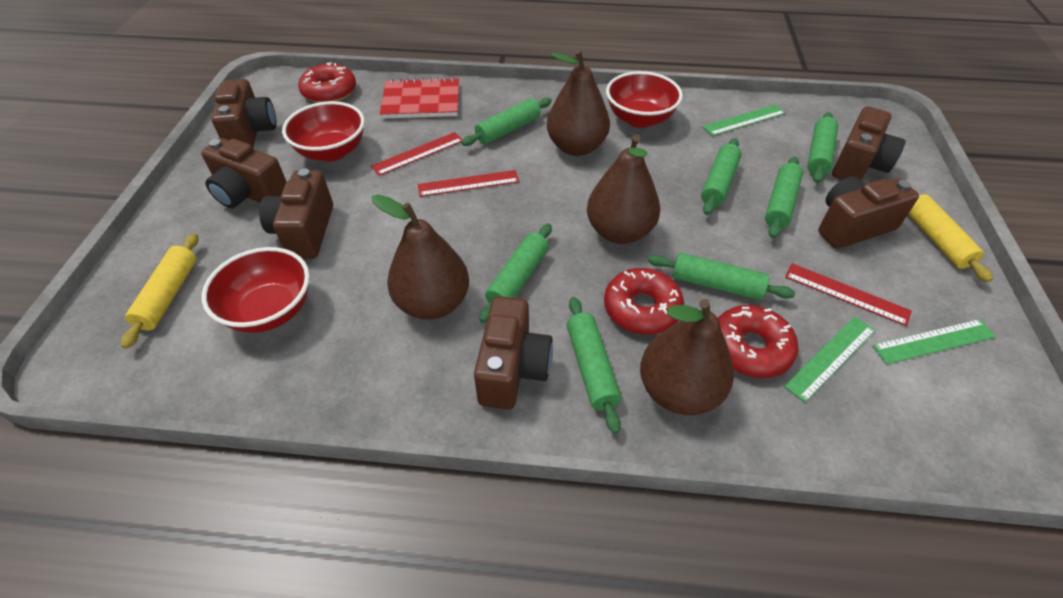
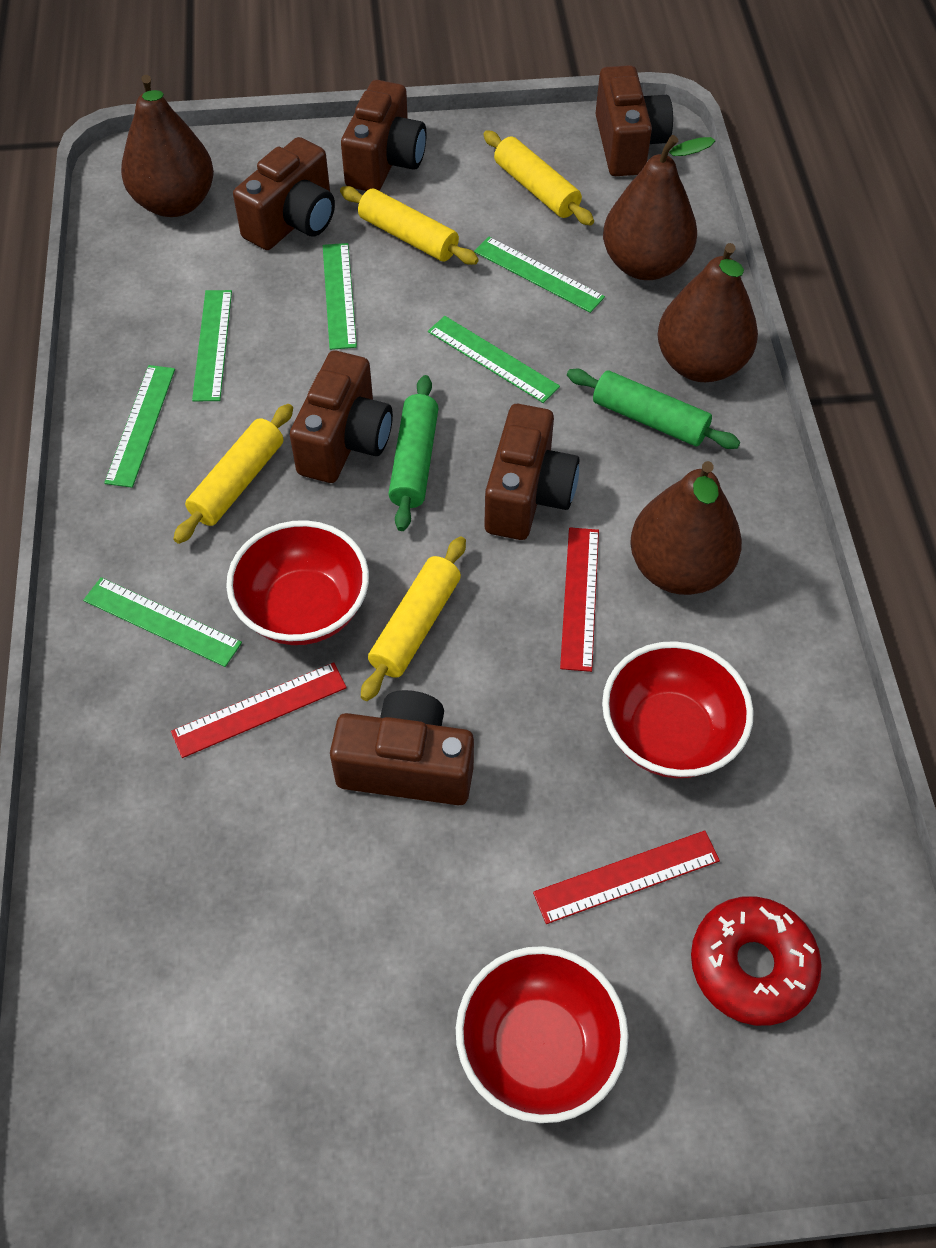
green rolling pin: 7 -> 2
green ruler: 3 -> 6
red donut: 3 -> 1
red notebook: 1 -> 0
yellow rolling pin: 2 -> 4

